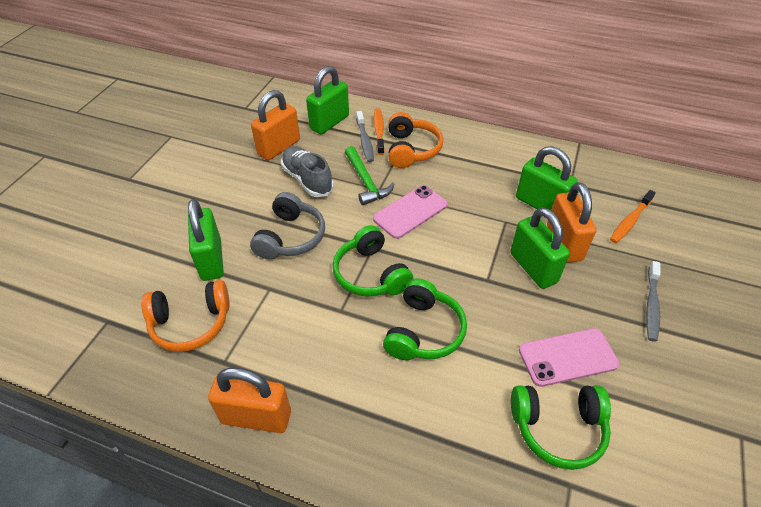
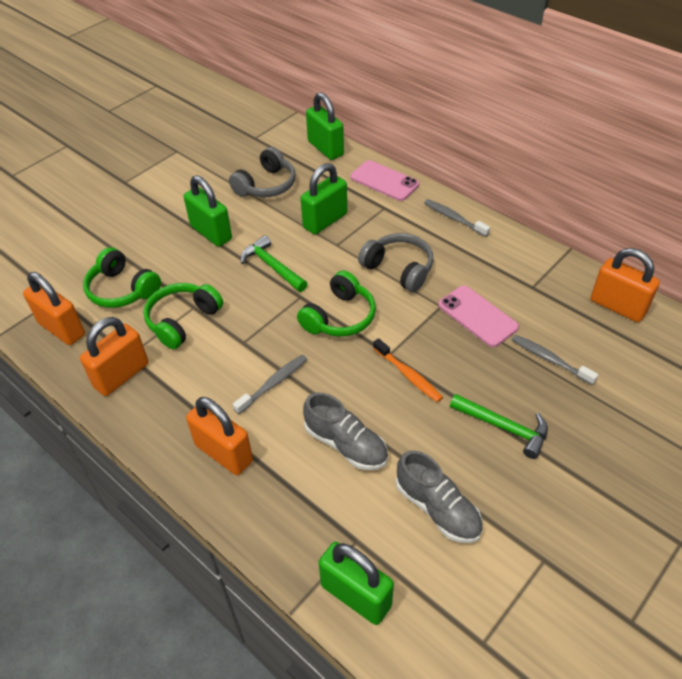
green hammer: 1 -> 2
grey headphones: 1 -> 2
grey shoe: 1 -> 2
grey toothbrush: 2 -> 3
orange headphones: 2 -> 0
orange padlock: 3 -> 4
orange toothbrush: 2 -> 1

